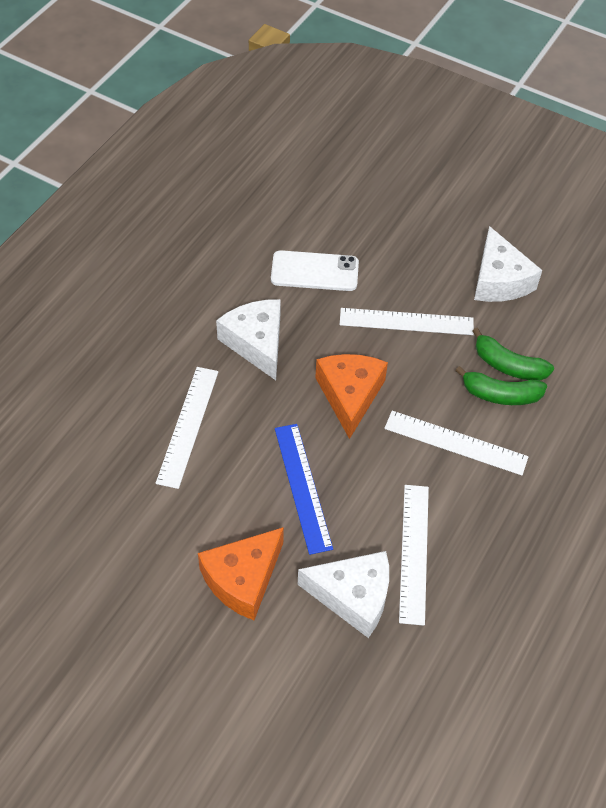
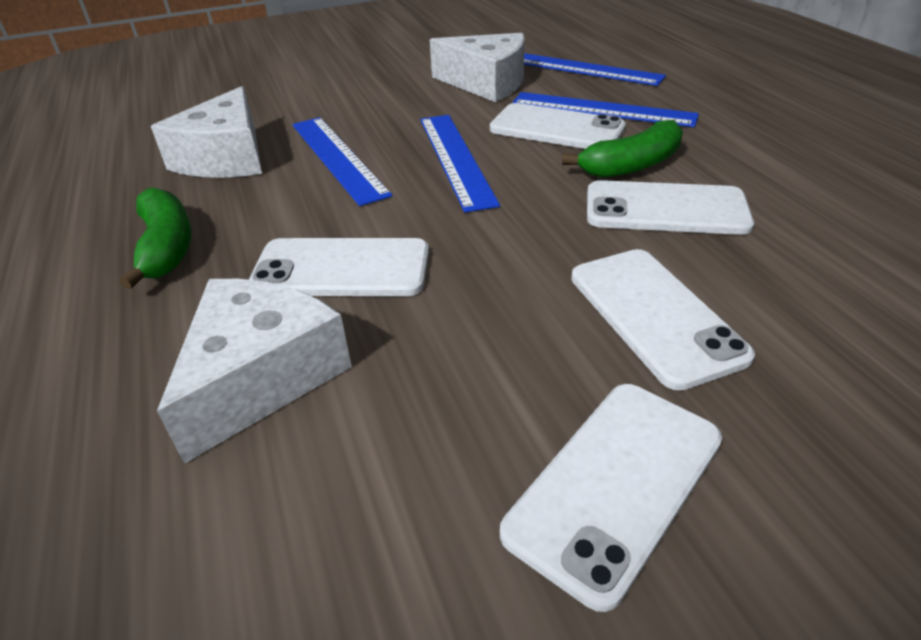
blue ruler: 1 -> 4
orange cheese: 2 -> 0
white phone: 1 -> 5
white ruler: 4 -> 0

